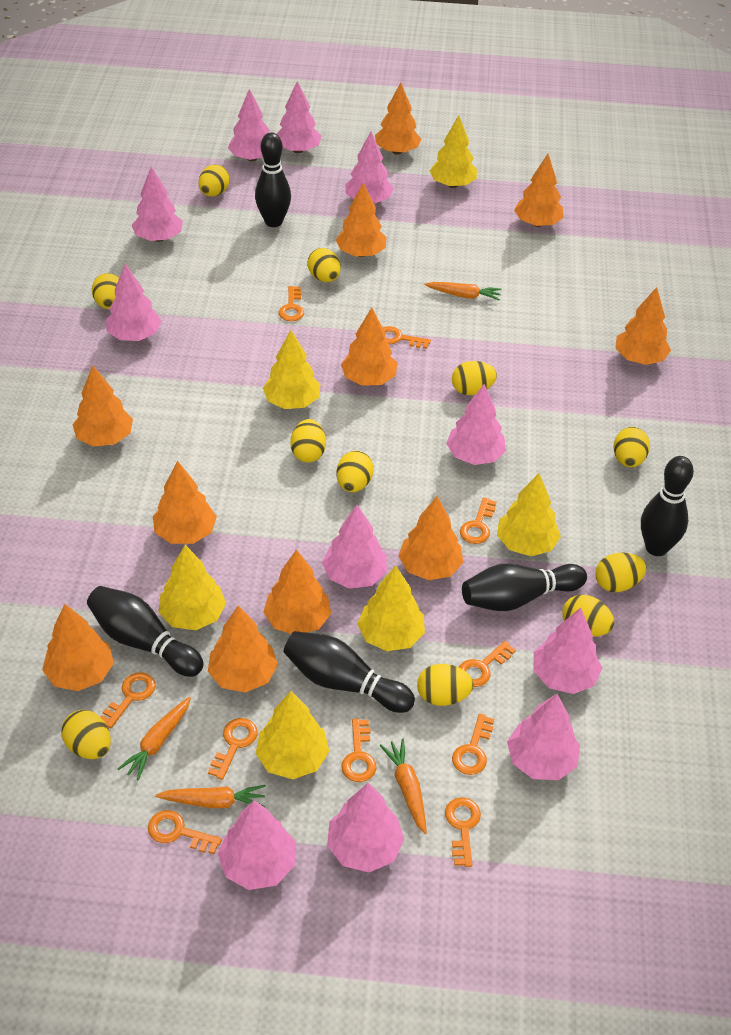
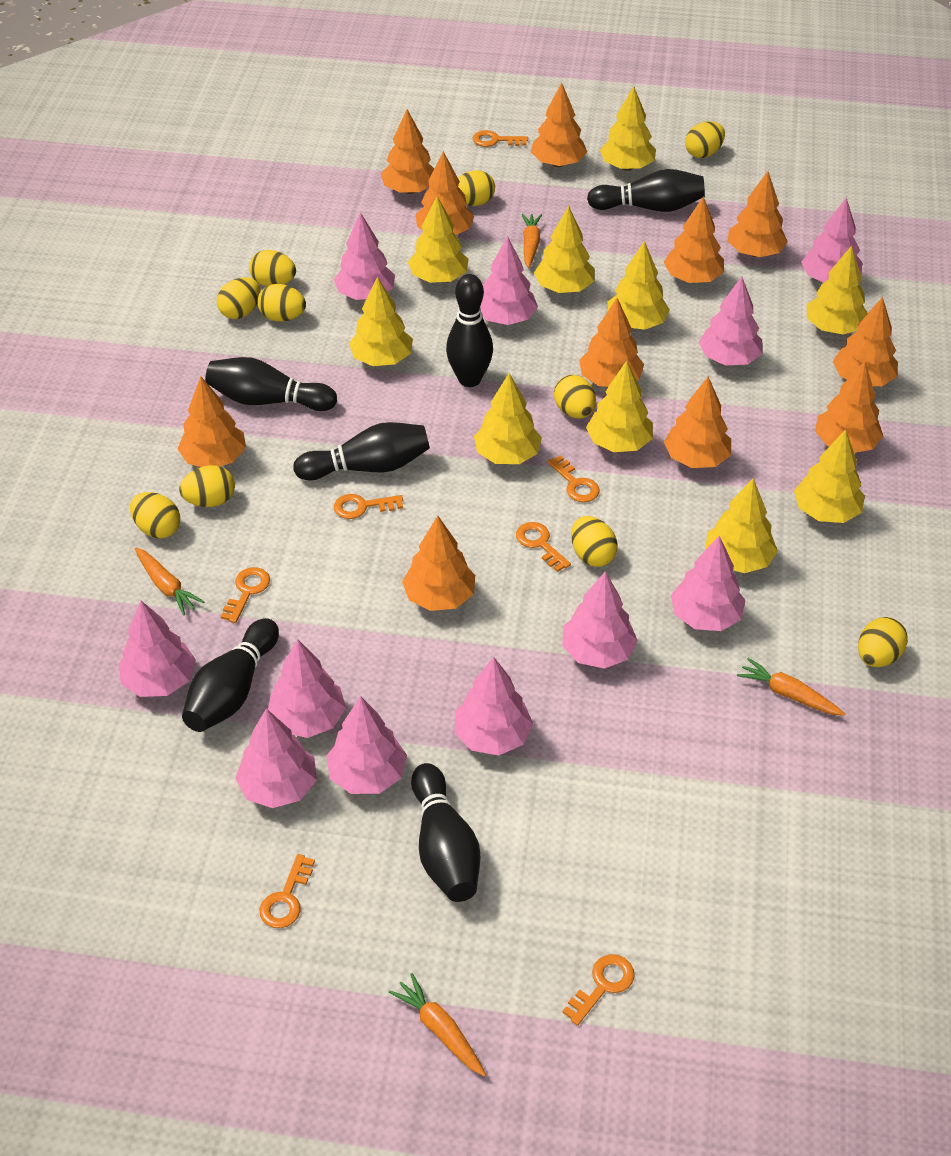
black bowling pin: 5 -> 6
orange key: 10 -> 7
yellow egg: 11 -> 10
yellow tree: 6 -> 10

